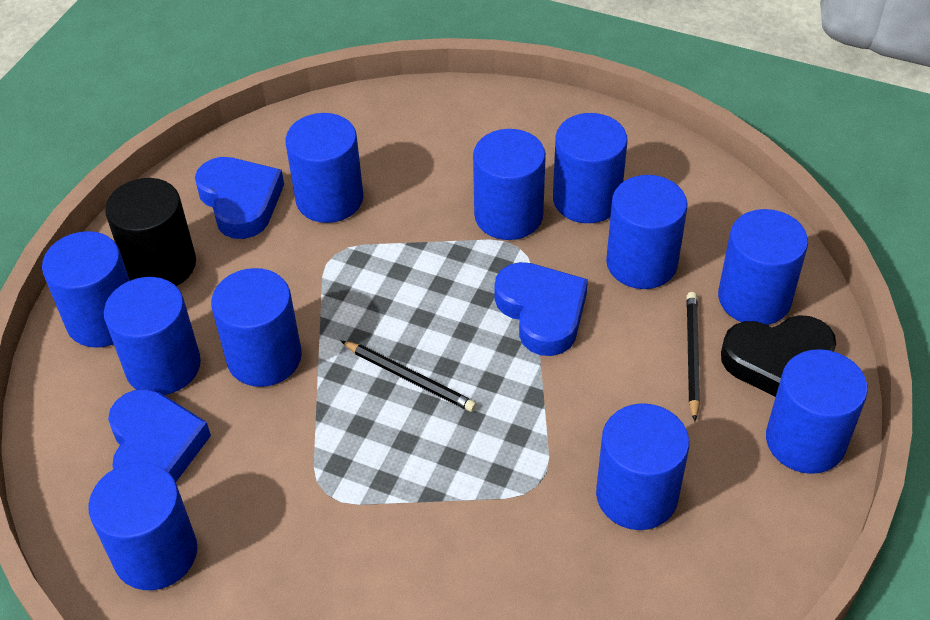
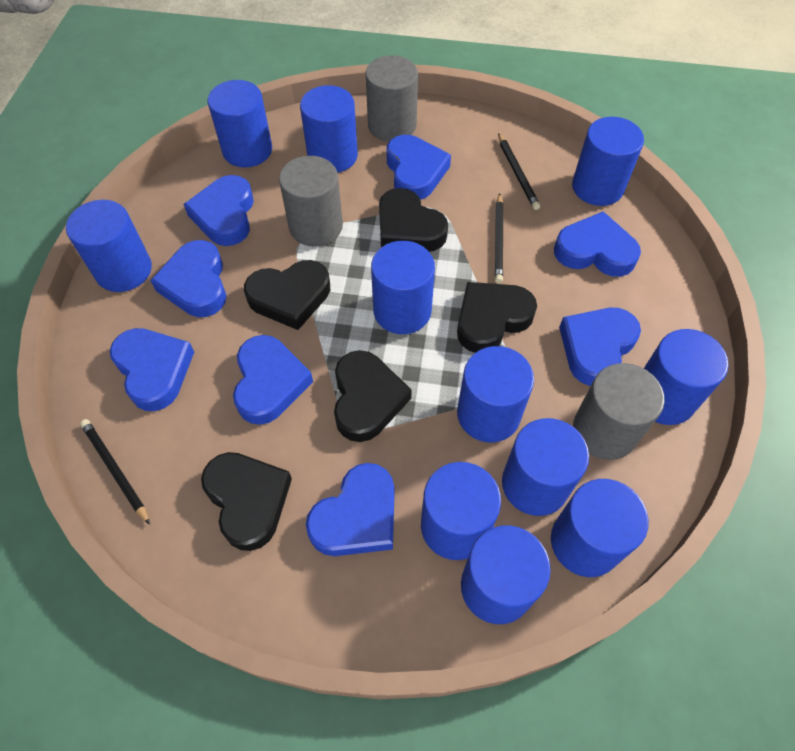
black cylinder: 1 -> 0
black heart: 1 -> 5
black pencil: 2 -> 3
blue heart: 3 -> 8
grey cylinder: 0 -> 3

